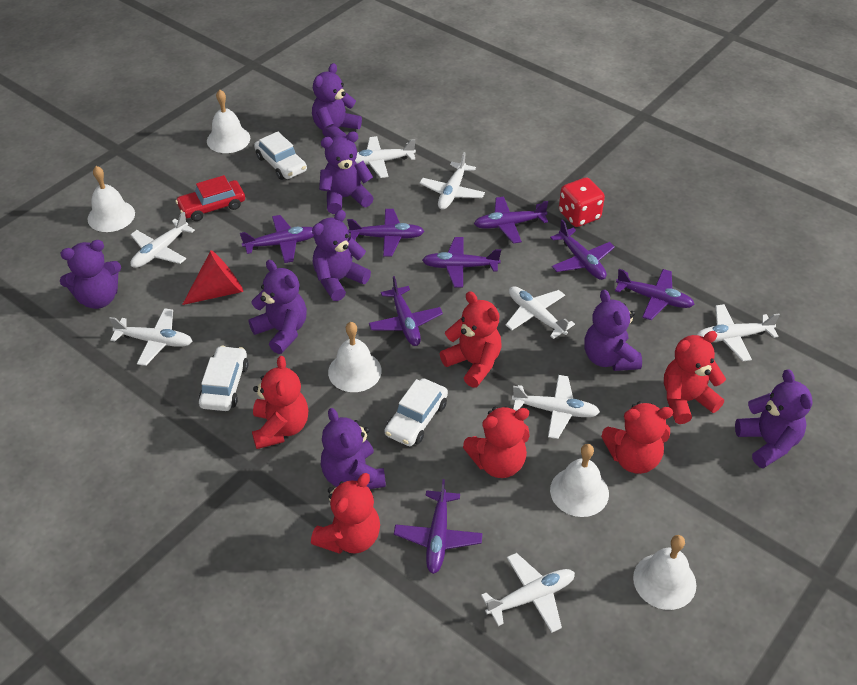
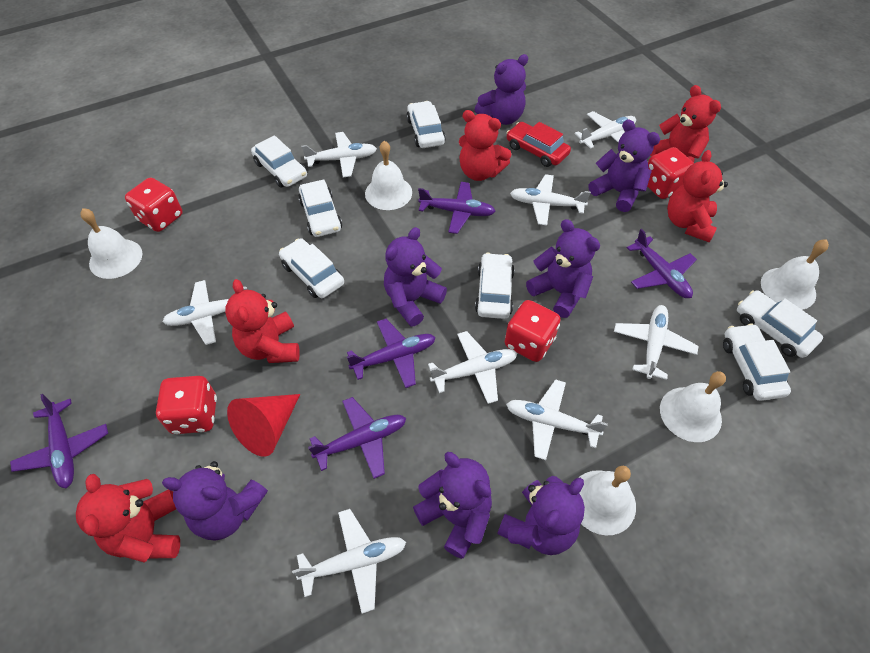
purple plane: 8 -> 5
purple teddy bear: 8 -> 7
red dice: 1 -> 4
red teddy bear: 6 -> 5
white car: 3 -> 7

